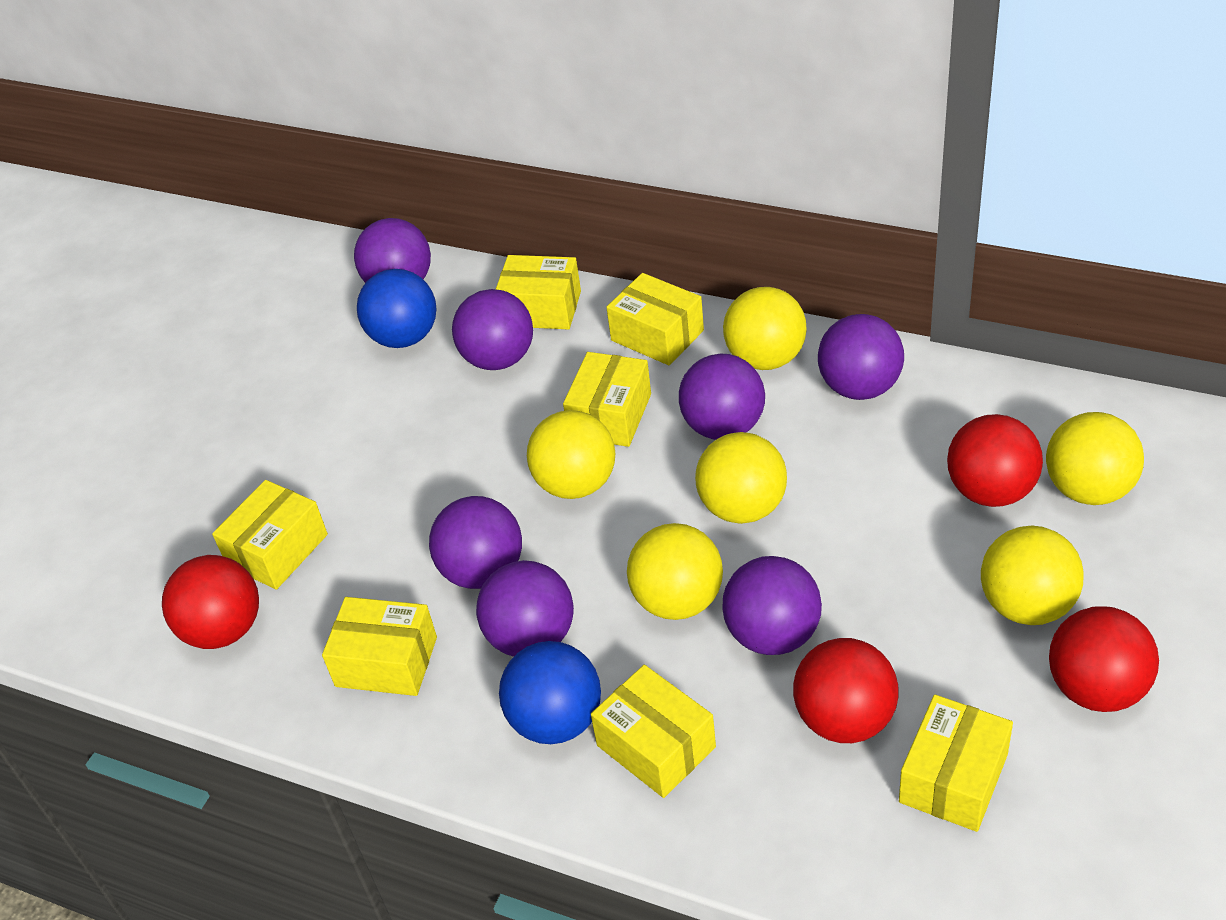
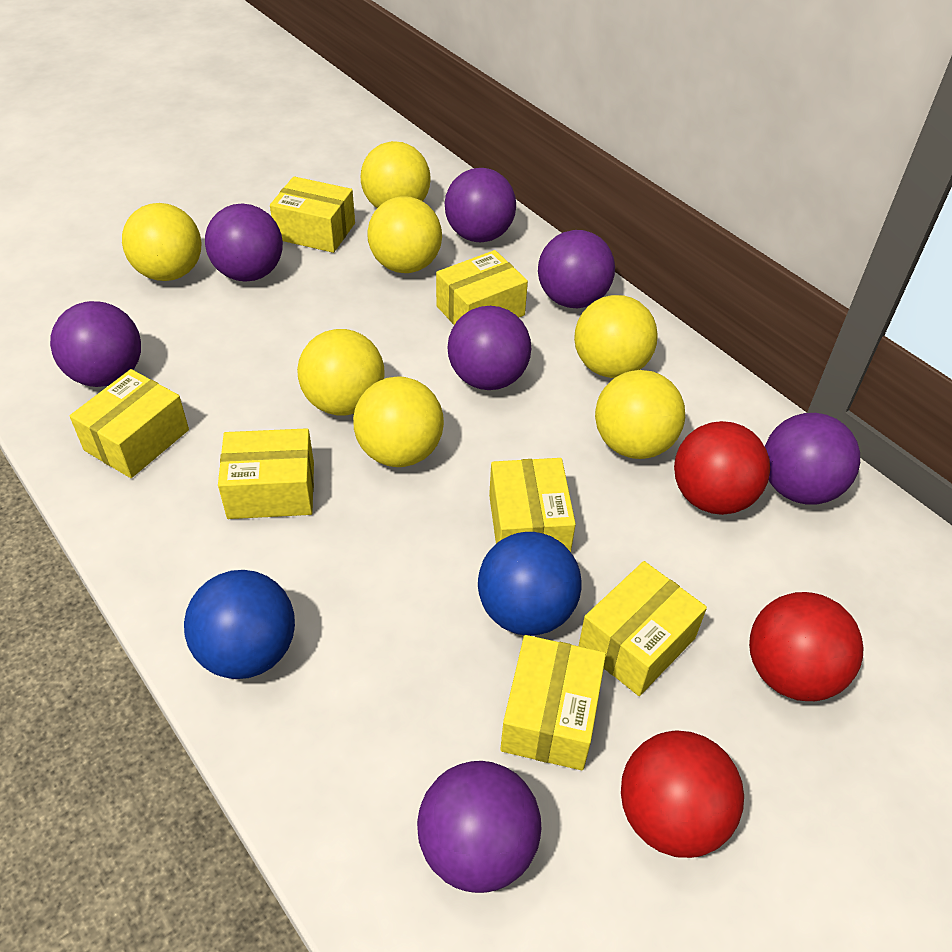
red ball: 4 -> 3
yellow ball: 6 -> 7

